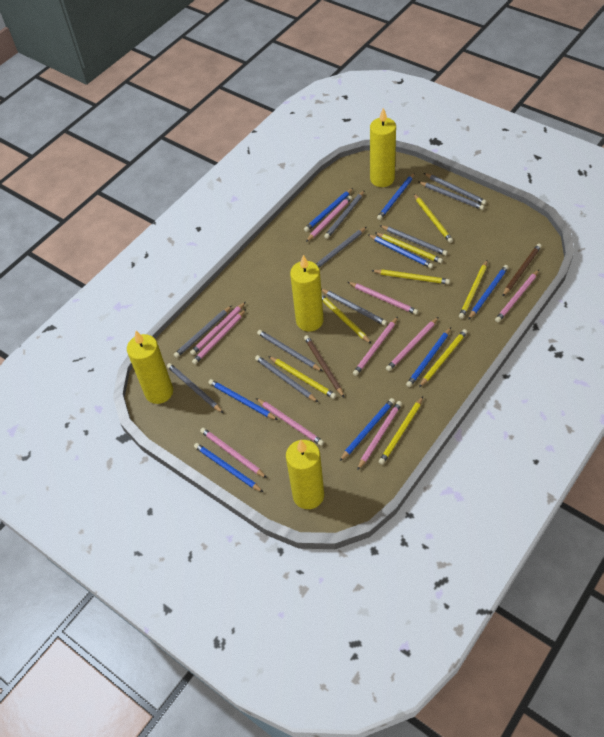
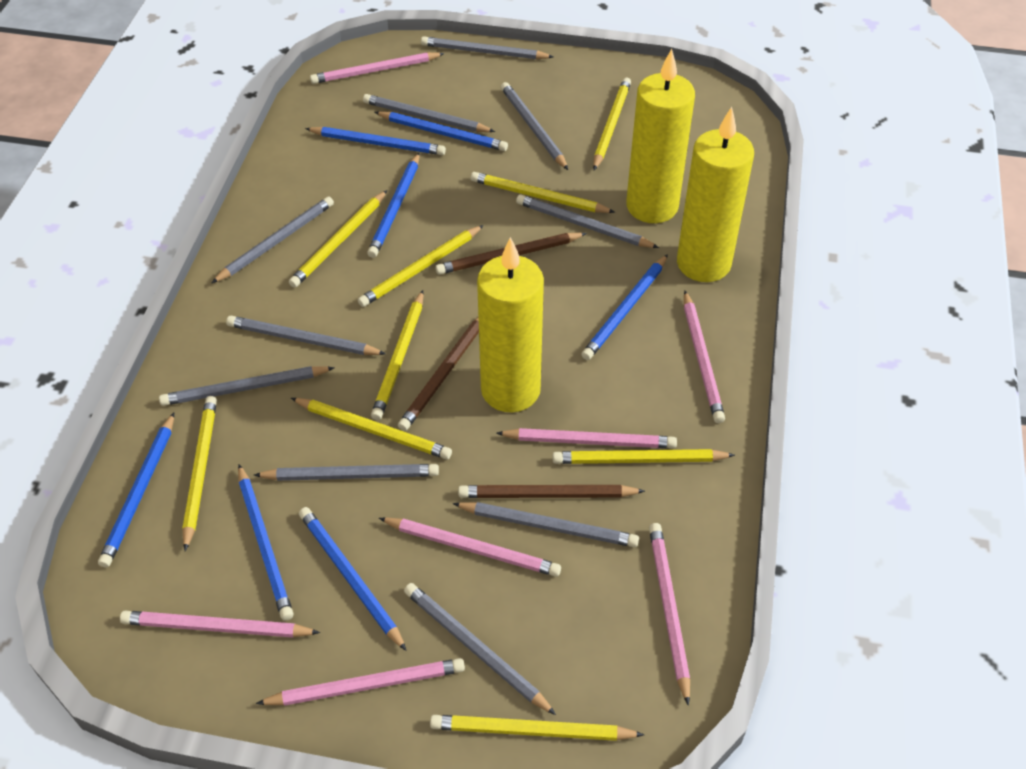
blue pencil: 8 -> 7
brown pencil: 2 -> 3
pink pencil: 10 -> 7
yellow candle: 4 -> 3
yellow pencil: 8 -> 9

